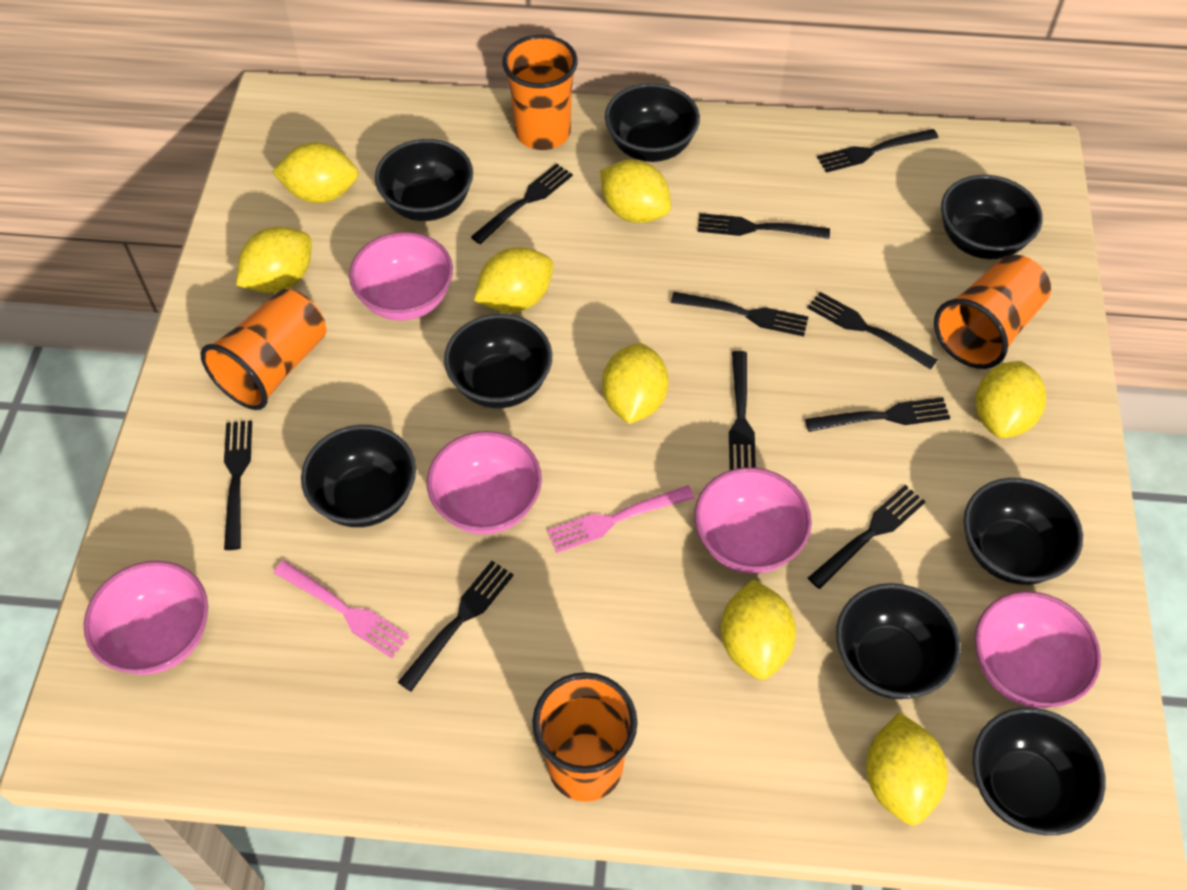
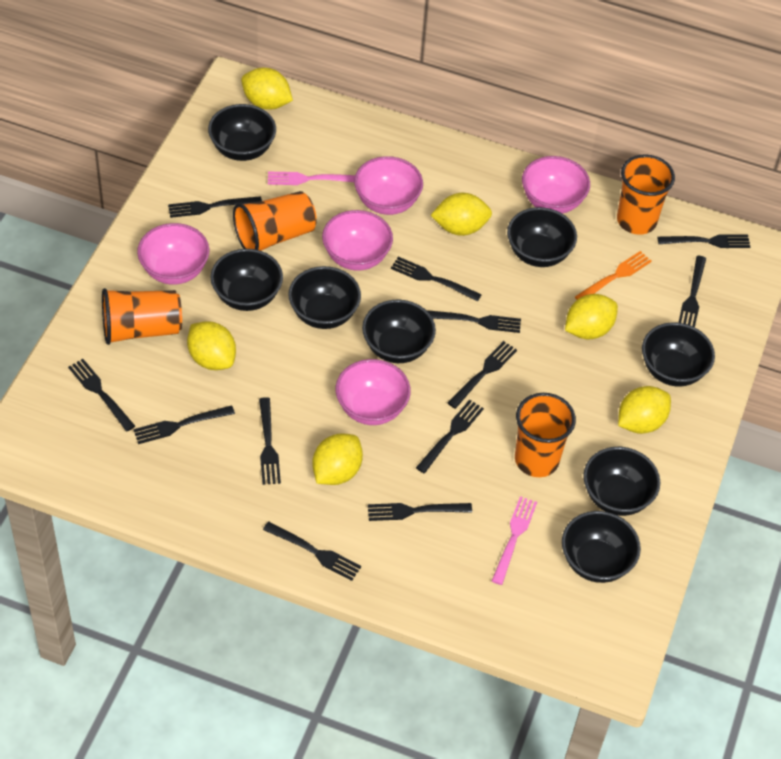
black fork: 10 -> 12
orange fork: 0 -> 1
yellow lemon: 8 -> 6

